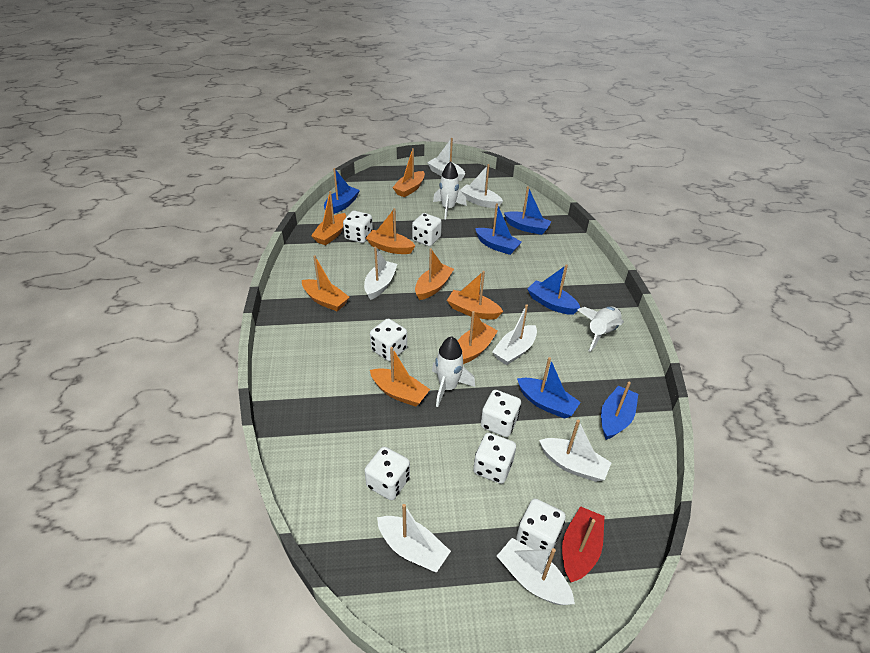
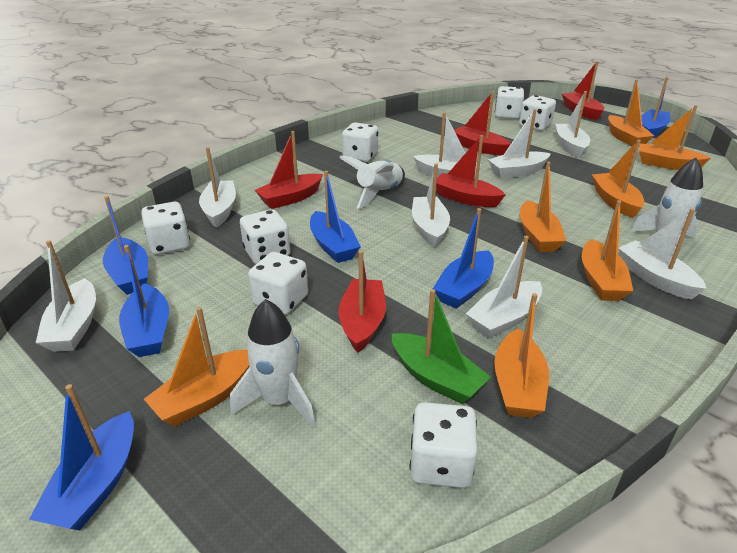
green boat: 0 -> 1
orange boat: 8 -> 7
red boat: 1 -> 5
white boat: 7 -> 8

